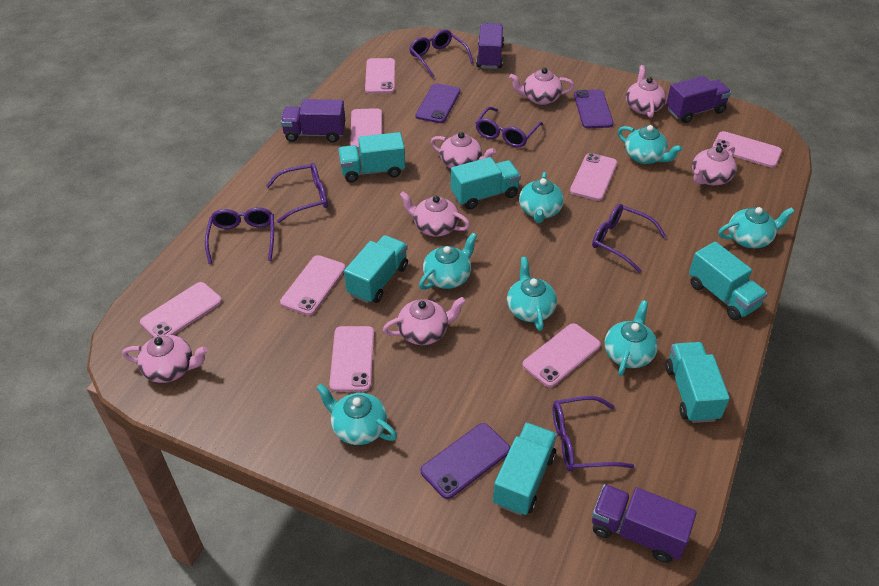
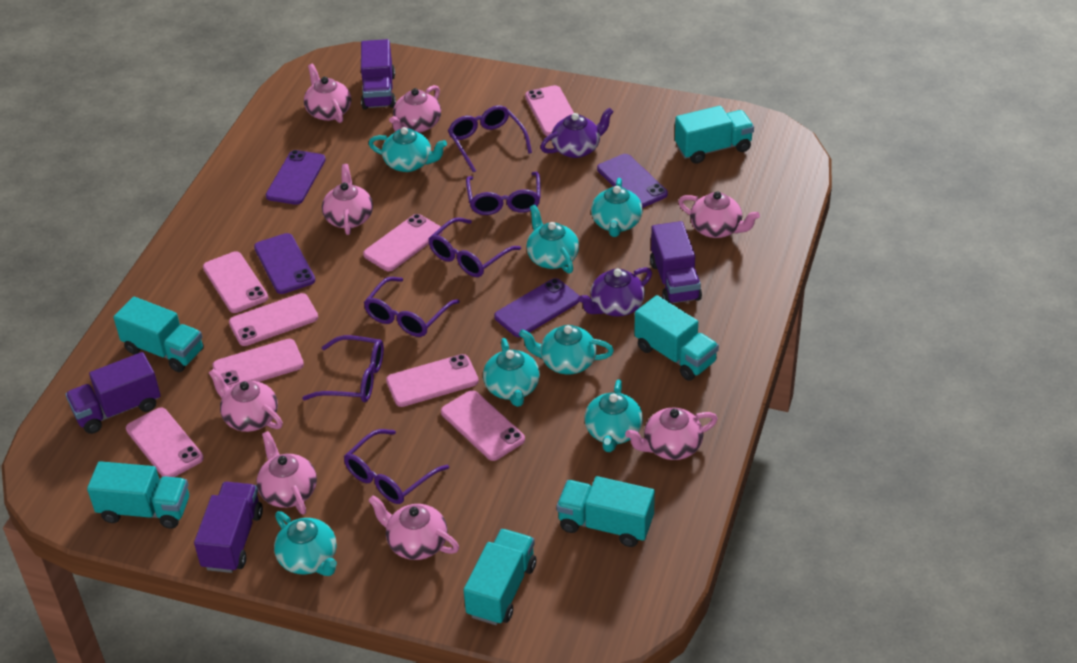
pink teapot: 7 -> 8
purple phone: 3 -> 4
purple teapot: 0 -> 2

